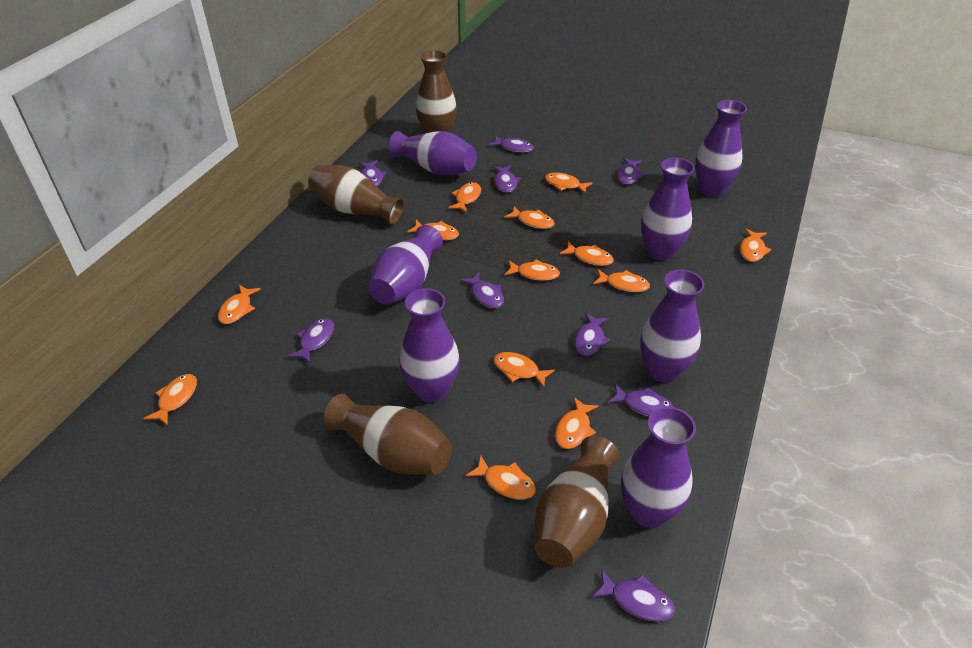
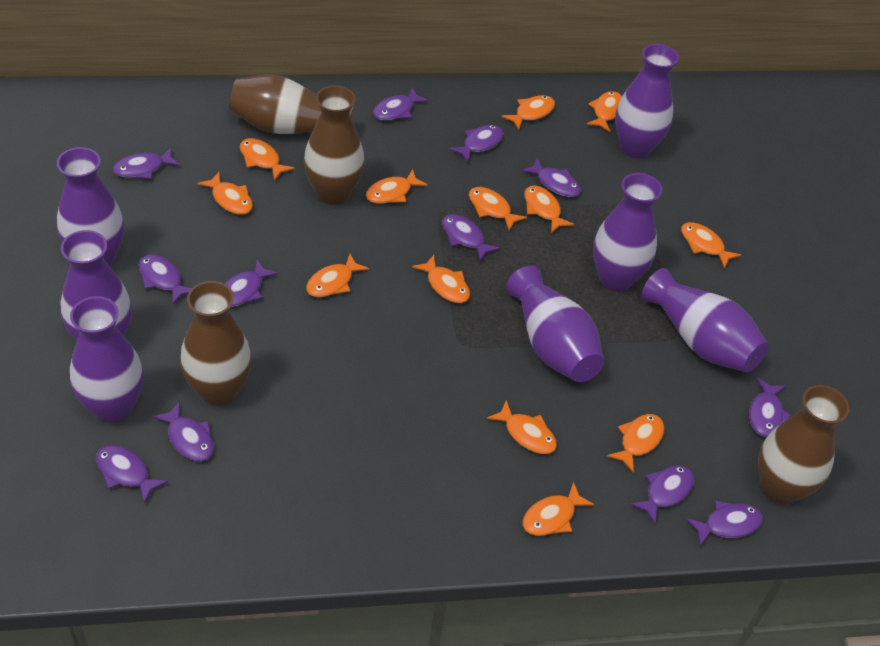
purple fish: 9 -> 12

